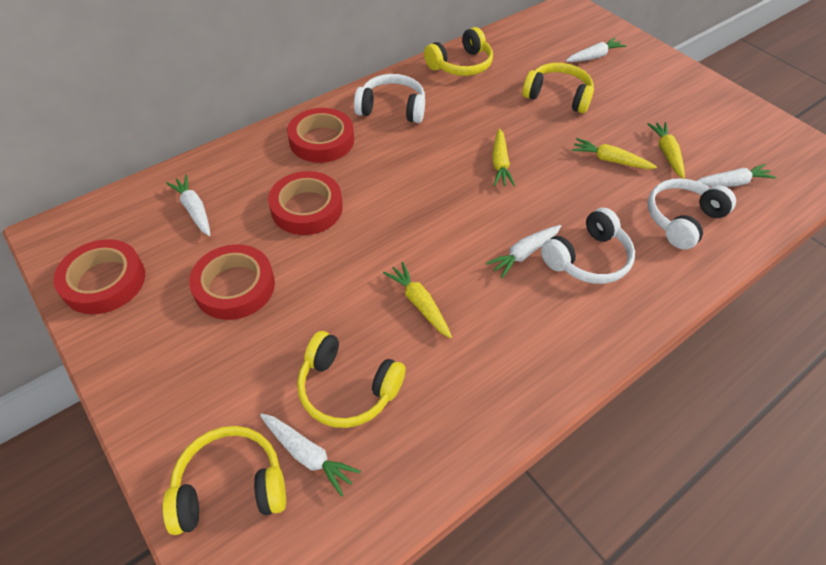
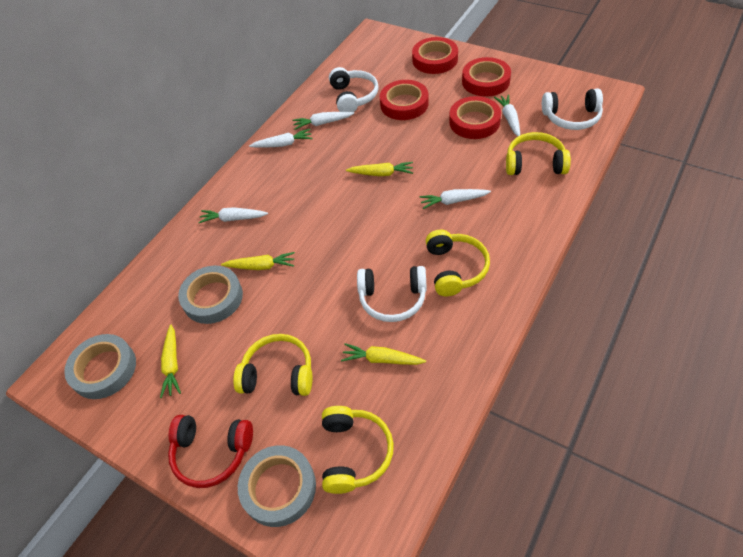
grey tape: 0 -> 3
red headphones: 0 -> 1

